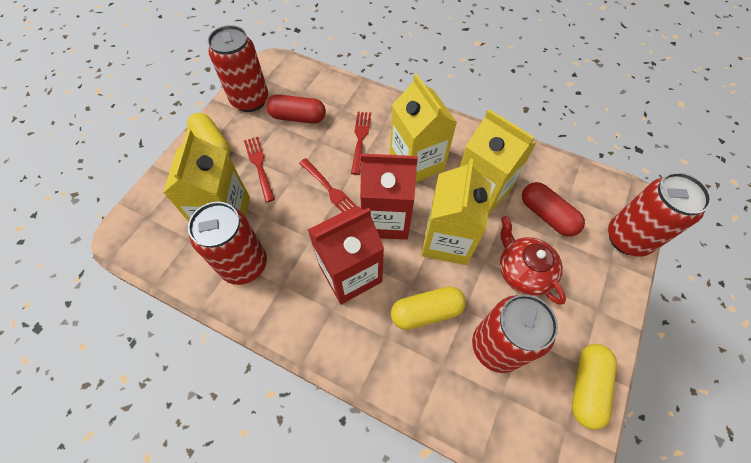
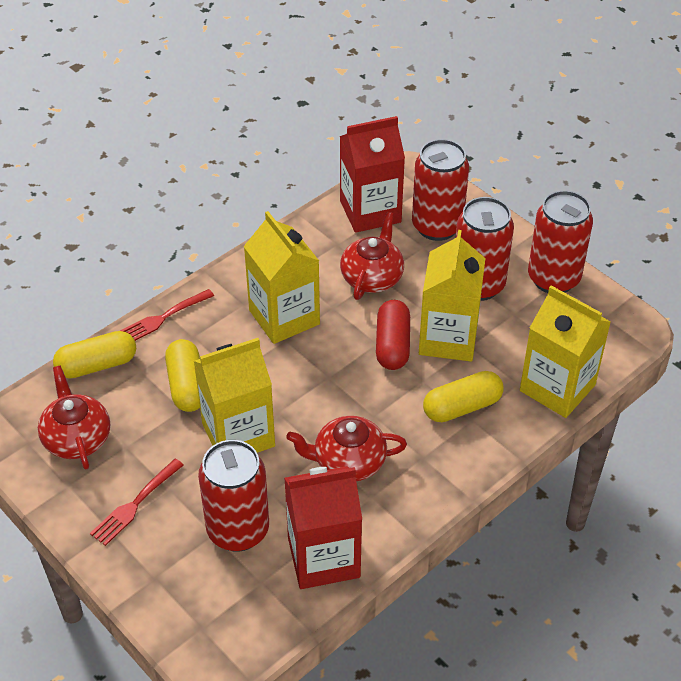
red capsule: 2 -> 1
red fork: 3 -> 2
red teapot: 1 -> 3

